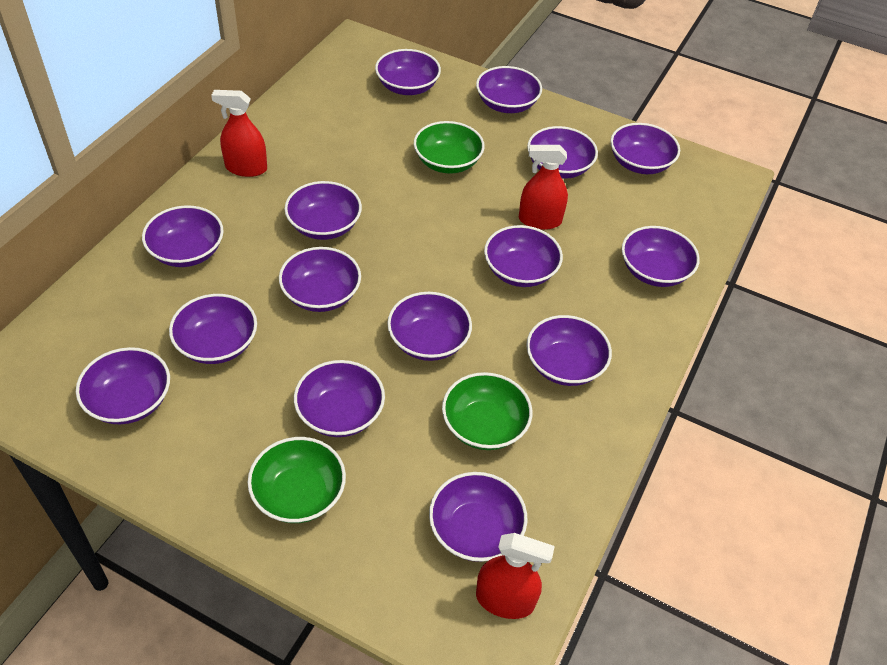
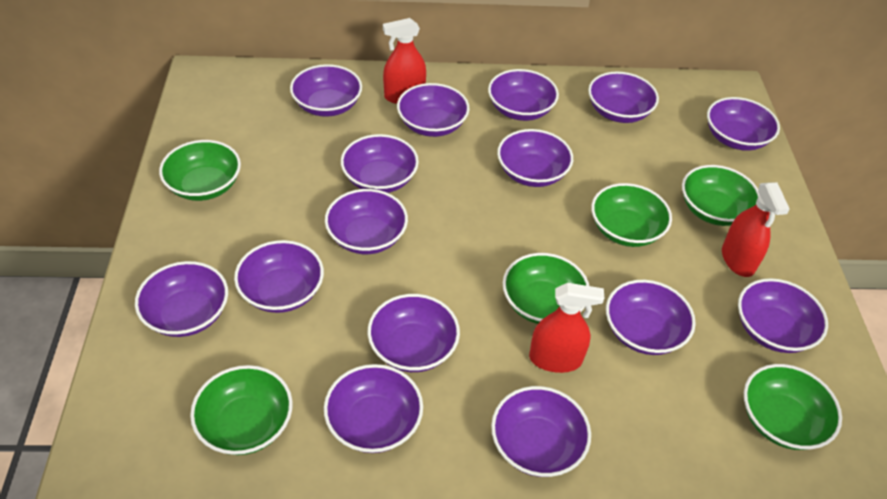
green bowl: 3 -> 6

